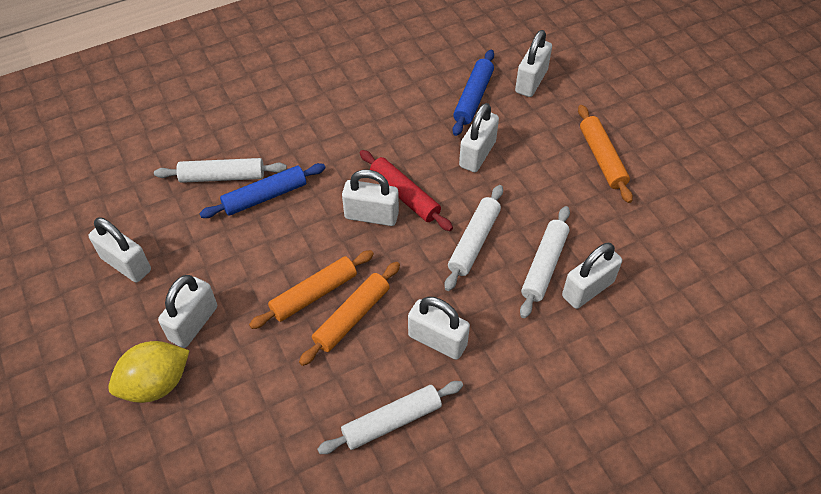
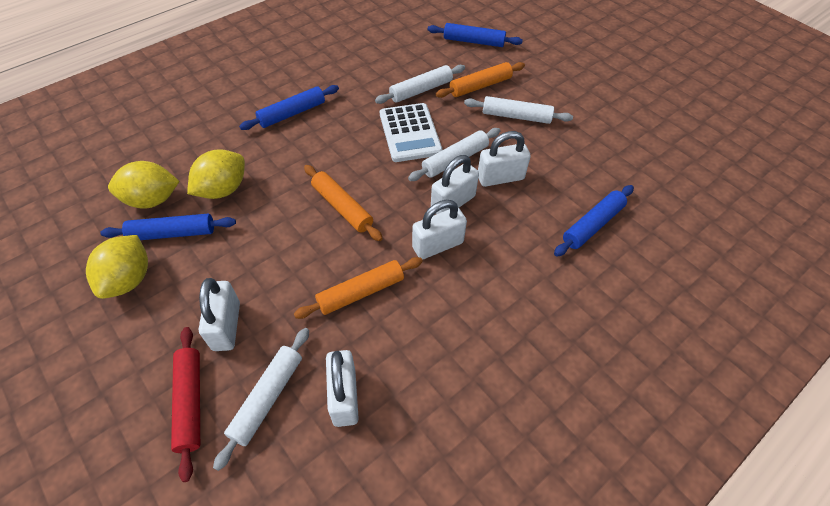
blue rolling pin: 2 -> 4
white calculator: 0 -> 1
white padlock: 7 -> 5
yellow lemon: 1 -> 3

